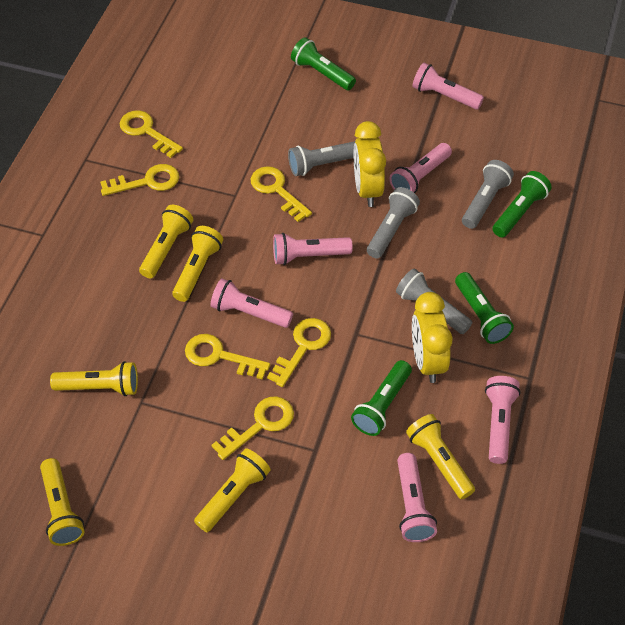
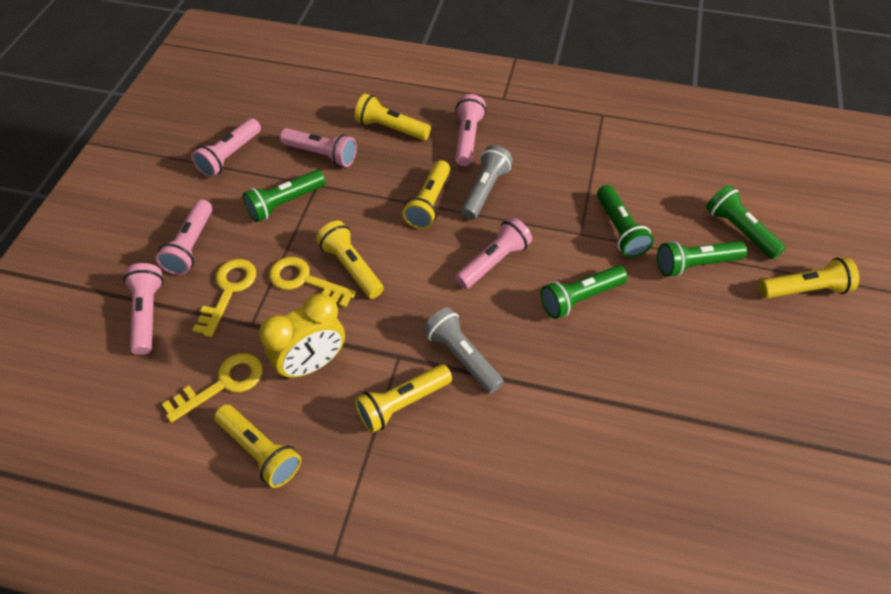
green flashlight: 4 -> 5
grey flashlight: 4 -> 2
yellow clock: 2 -> 1
yellow key: 6 -> 3

